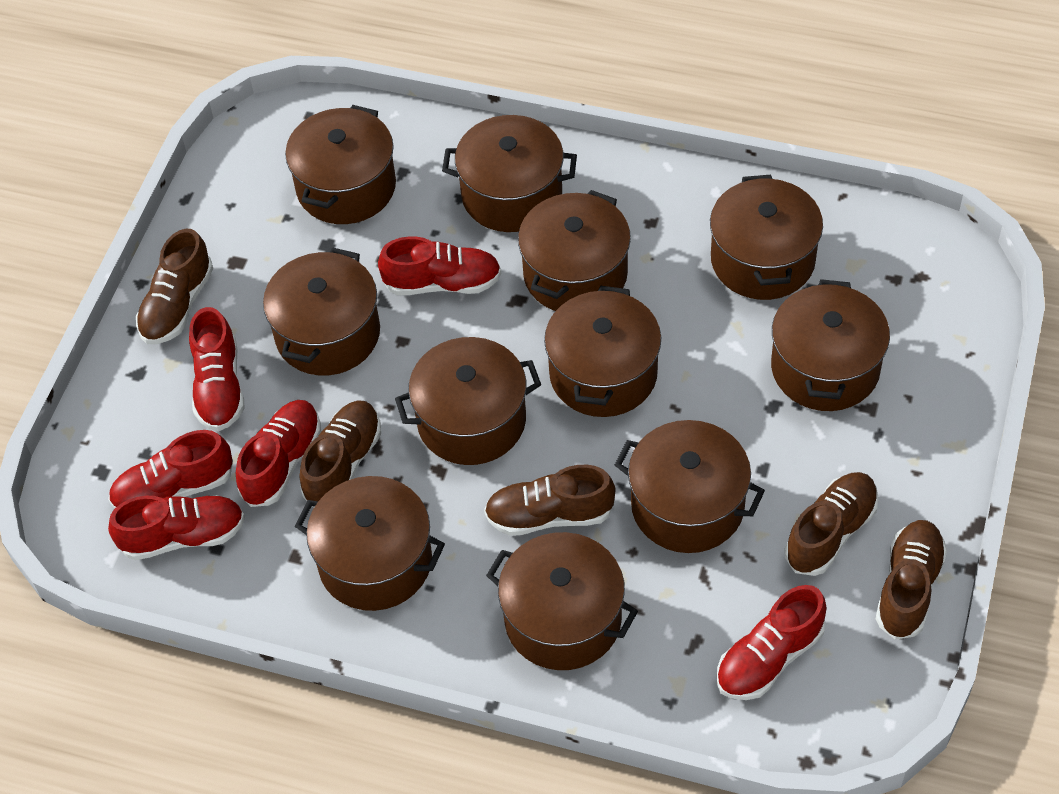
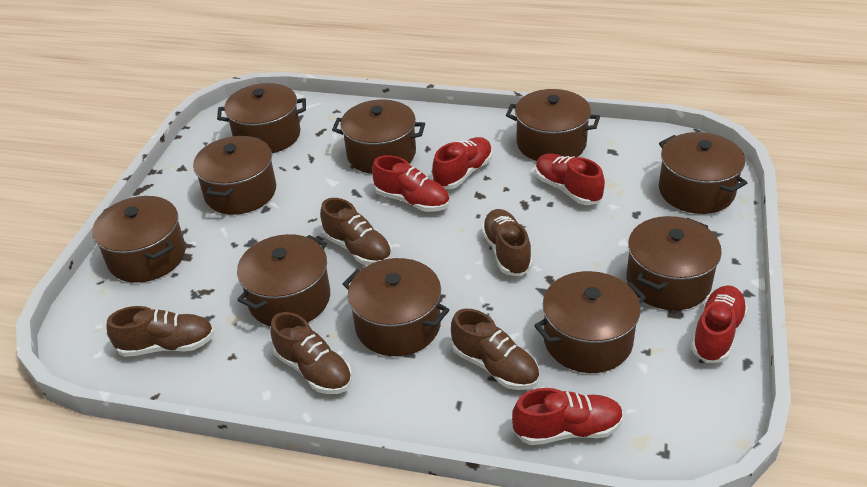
brown pot: 11 -> 10
red shoe: 6 -> 5

